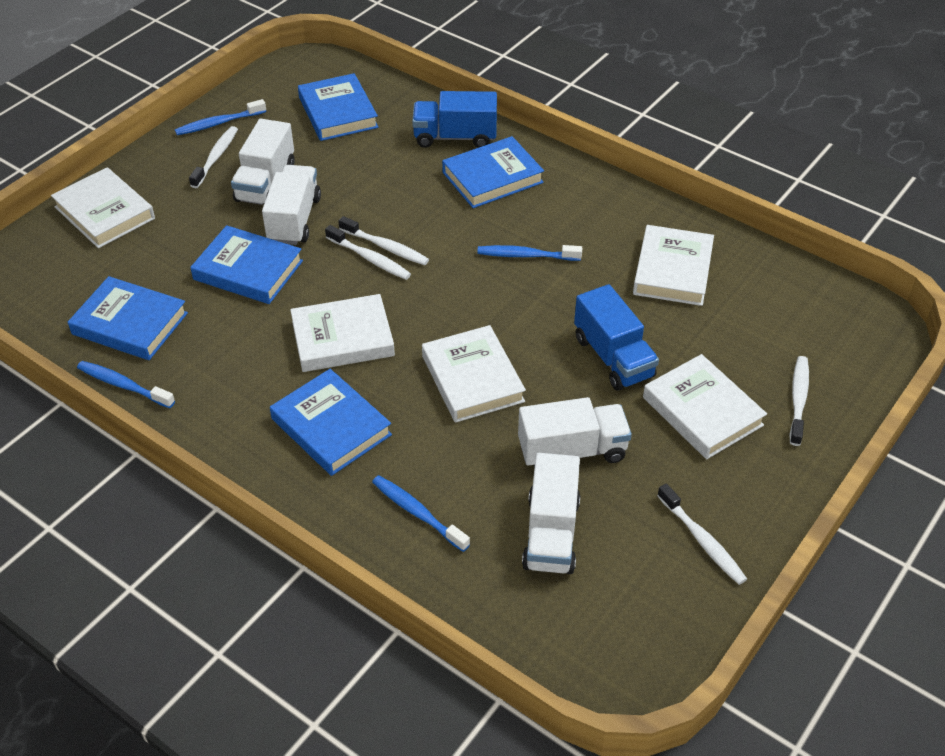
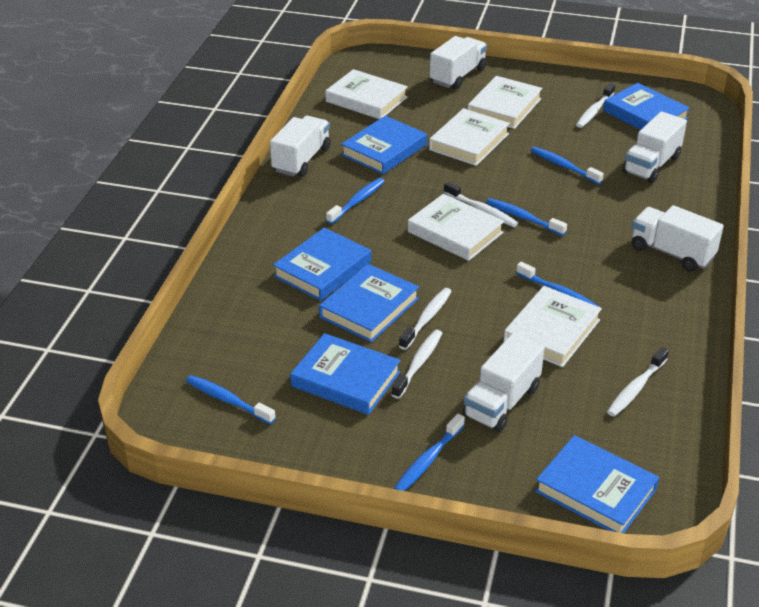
blue book: 5 -> 6
blue toothbrush: 4 -> 6
blue truck: 2 -> 0
white truck: 4 -> 5

